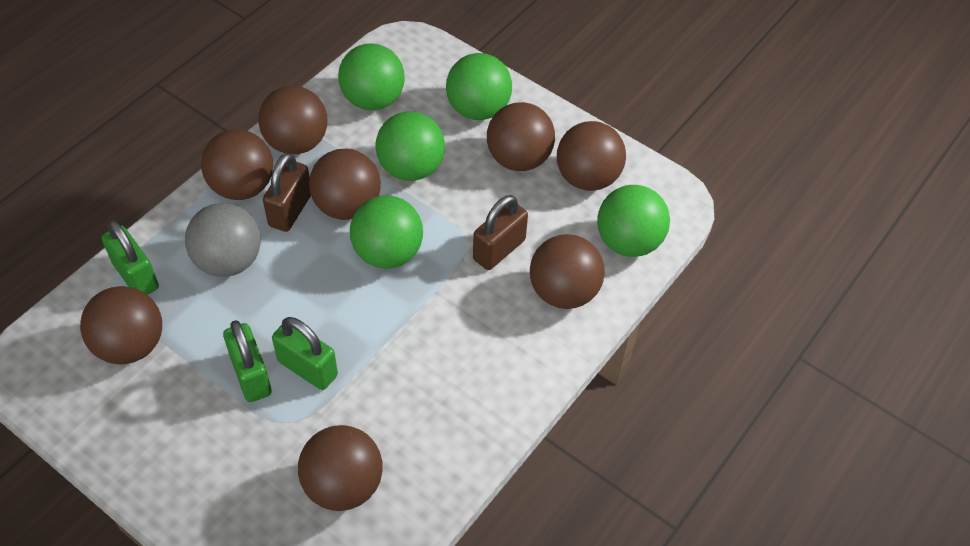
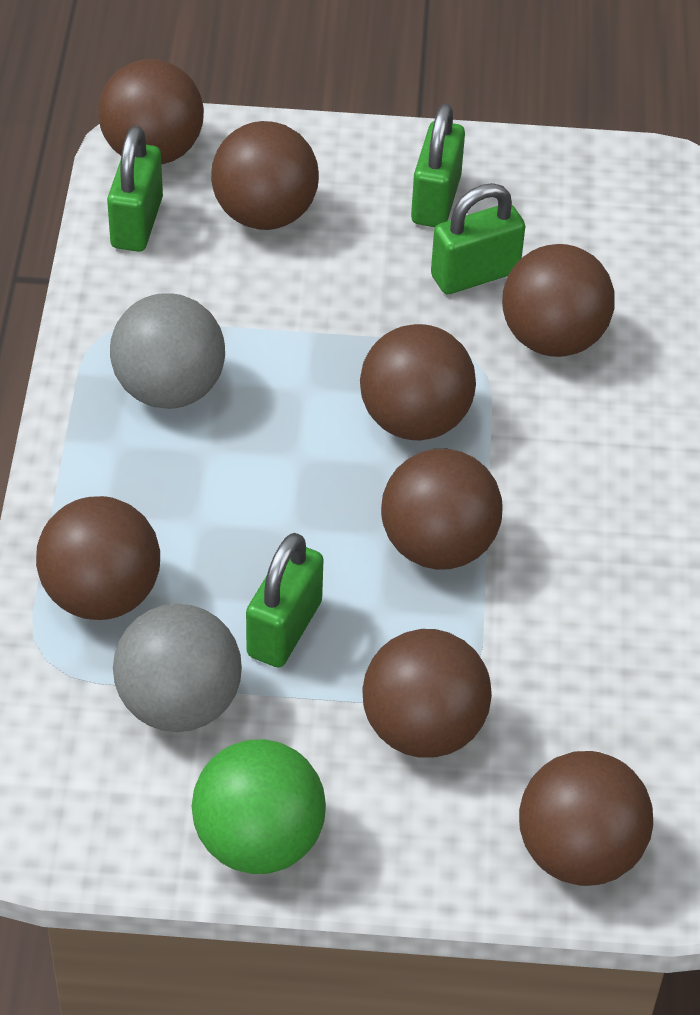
brown padlock: 2 -> 0
green ball: 5 -> 1
green padlock: 3 -> 4
grey ball: 1 -> 2

